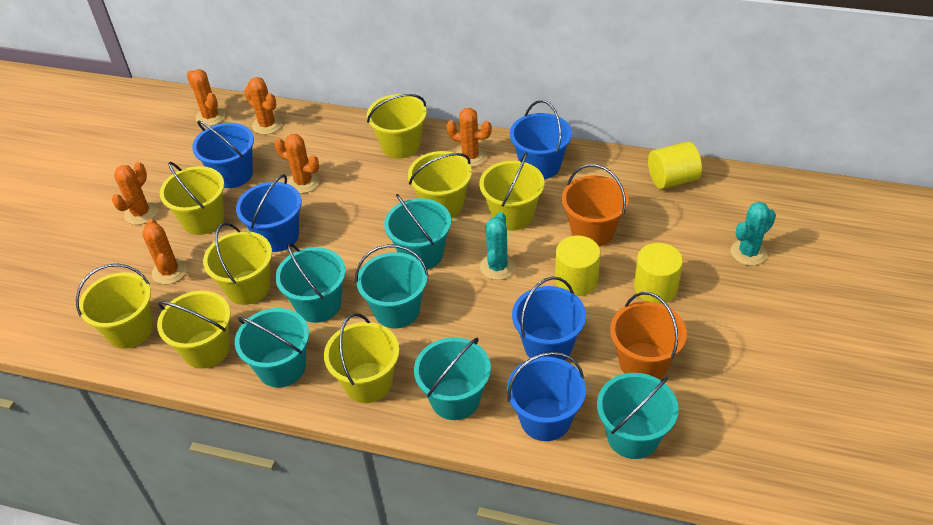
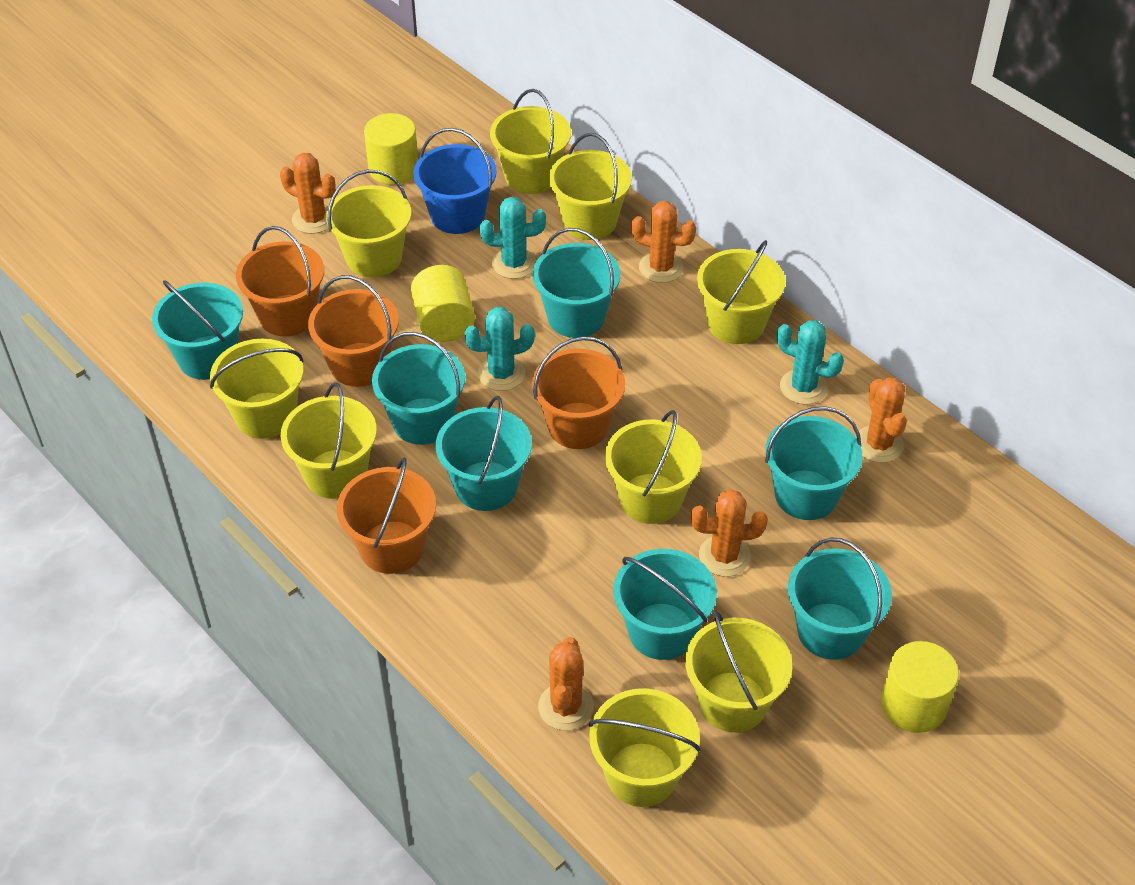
blue bucket: 5 -> 1
orange bucket: 2 -> 4
orange cactus: 6 -> 5
turquoise bucket: 6 -> 7
turquoise cactus: 2 -> 3
yellow bucket: 8 -> 9

